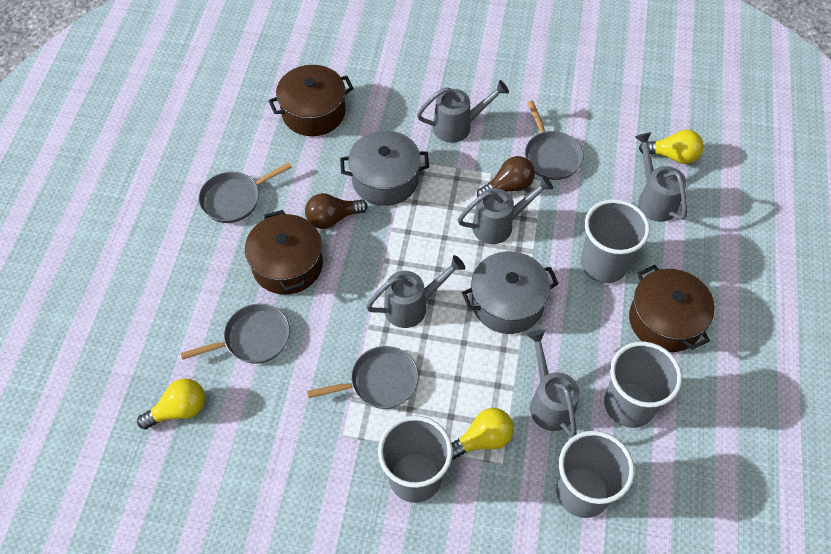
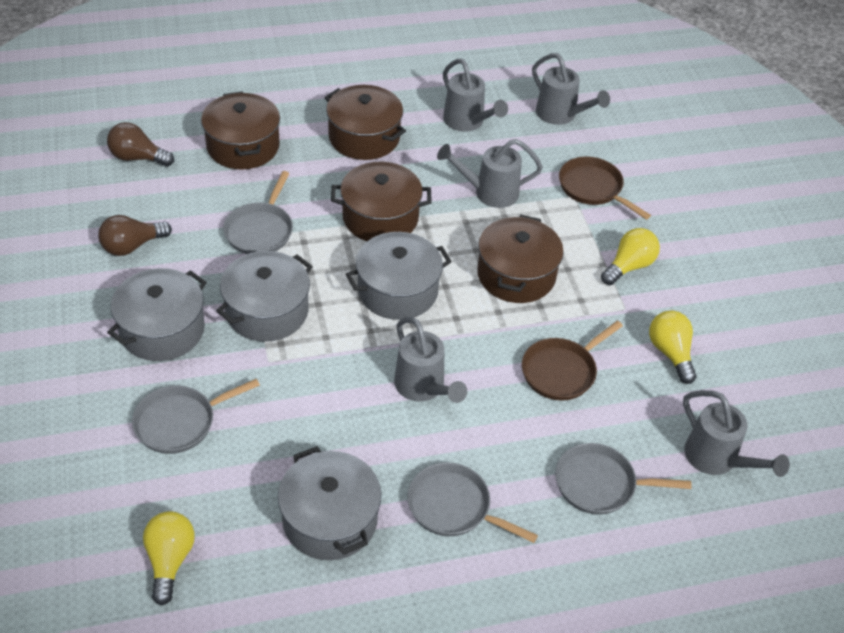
brown pan: 0 -> 2
brown pot: 3 -> 4
grey cup: 4 -> 0
grey pot: 2 -> 4

